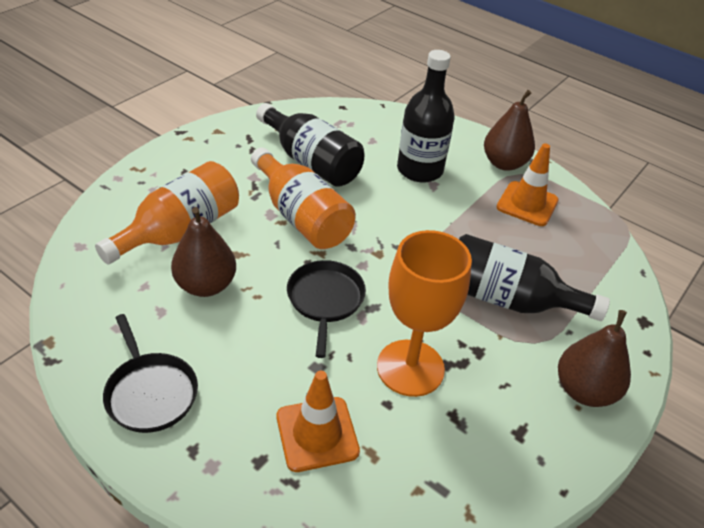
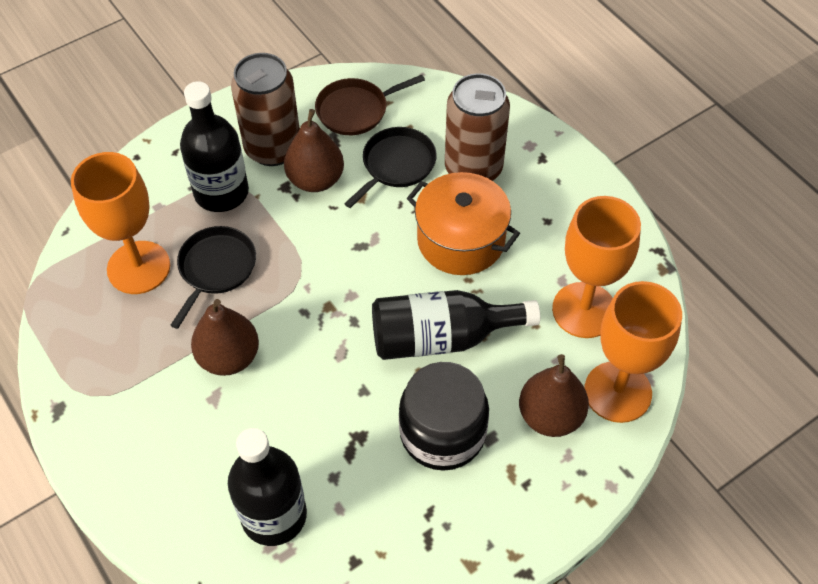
black jar: 0 -> 1
brown can: 0 -> 2
brown pan: 0 -> 1
orange bottle: 2 -> 0
orange goblet: 1 -> 3
orange pot: 0 -> 1
orange traffic cone: 2 -> 0

